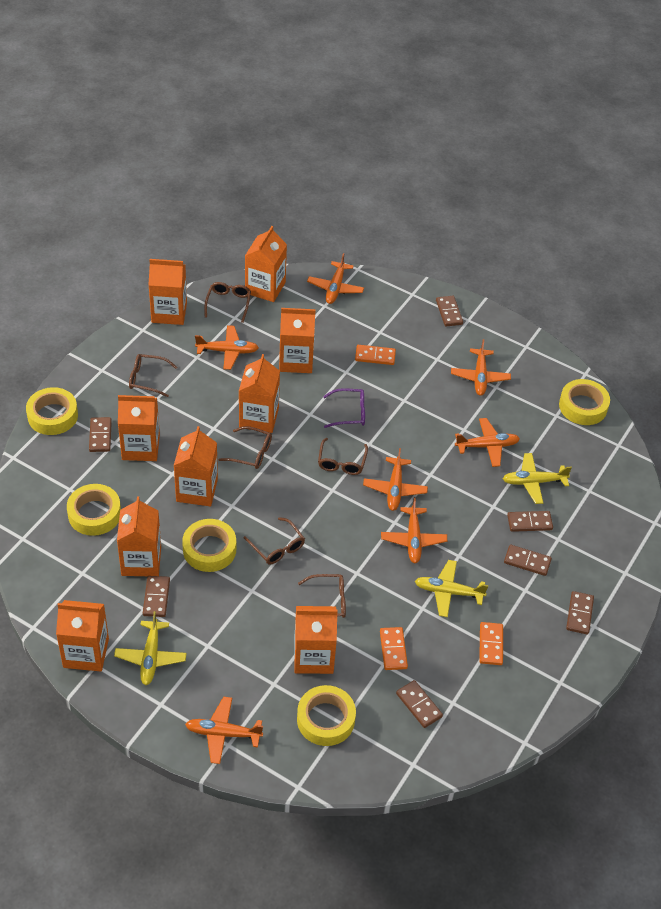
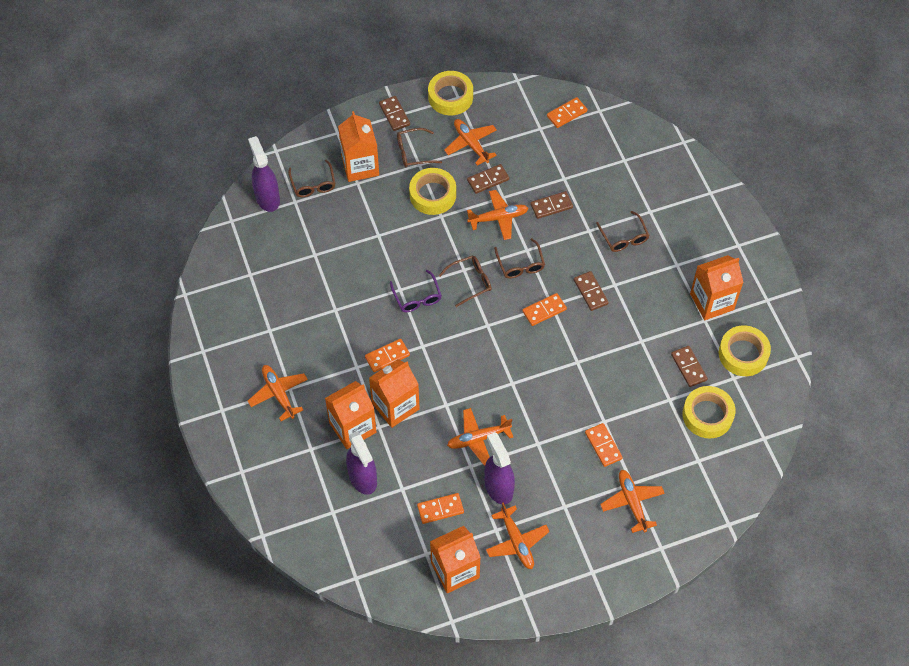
brown domino: 7 -> 5
brown glasses: 6 -> 5
orange carton: 9 -> 5
orange domino: 3 -> 5
orange plane: 7 -> 6
purple spray bottle: 0 -> 3
yellow plane: 3 -> 0
yellow tape: 5 -> 4

